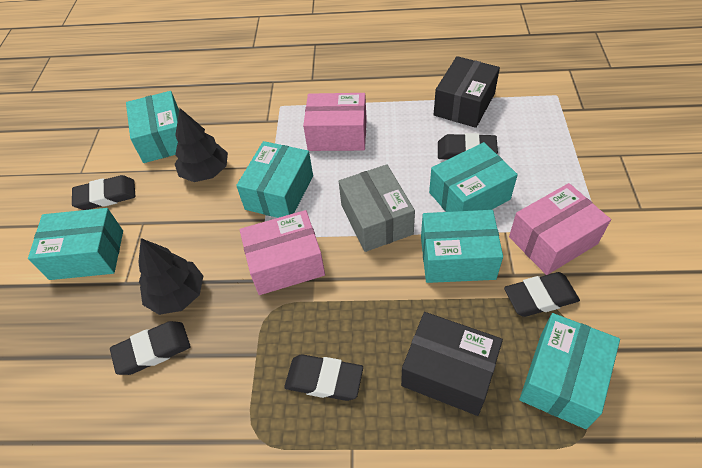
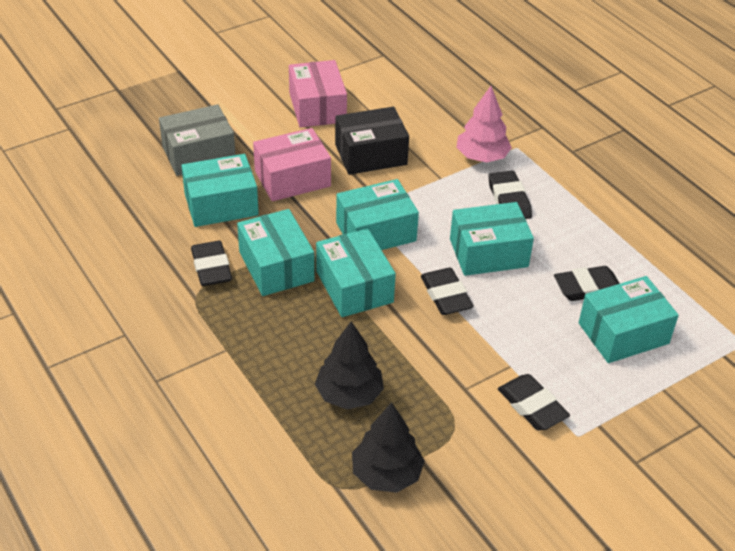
black box: 2 -> 1
pink box: 3 -> 2
pink tree: 0 -> 1

